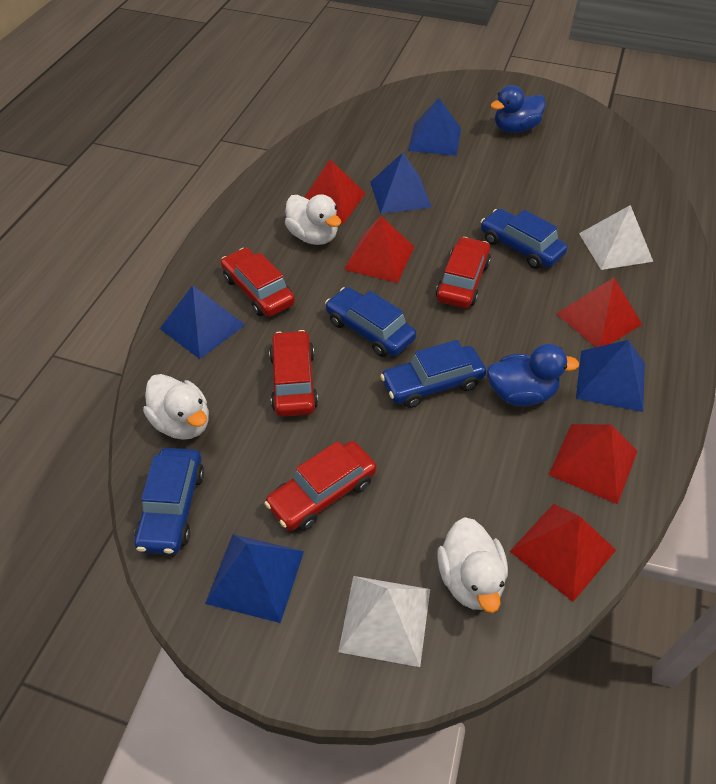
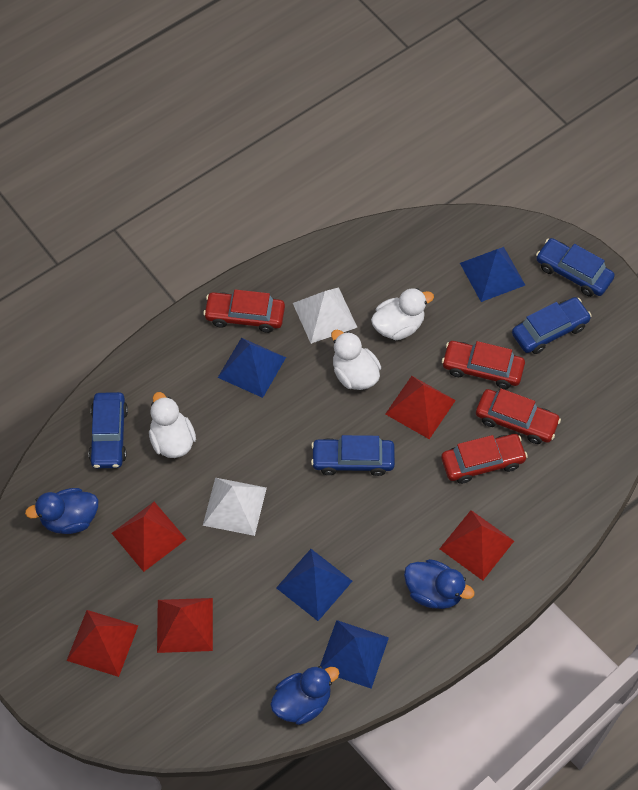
blue duck: 2 -> 3
blue pyramid: 5 -> 4

